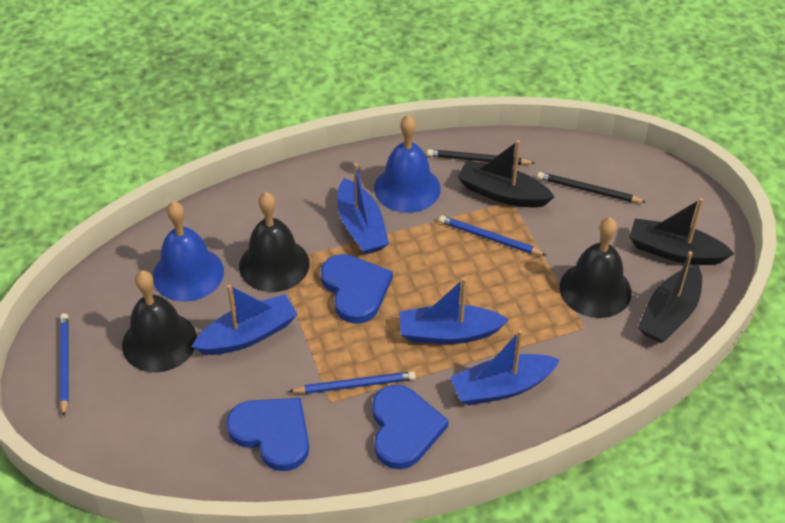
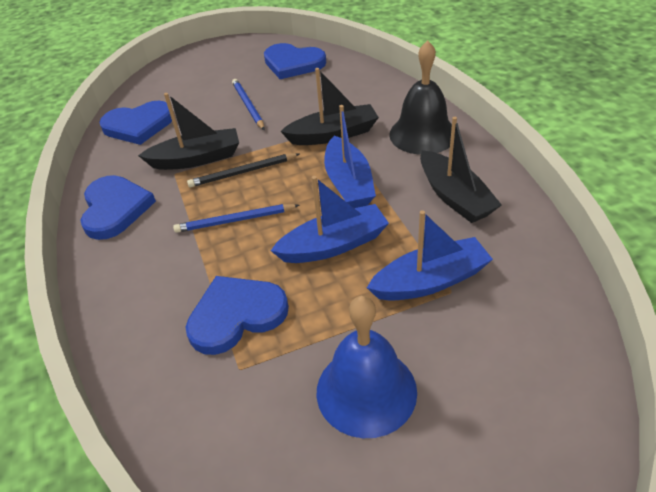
black bell: 3 -> 1
black pencil: 2 -> 1
blue bell: 2 -> 1
blue boat: 4 -> 3
blue heart: 3 -> 4
blue pencil: 3 -> 2

